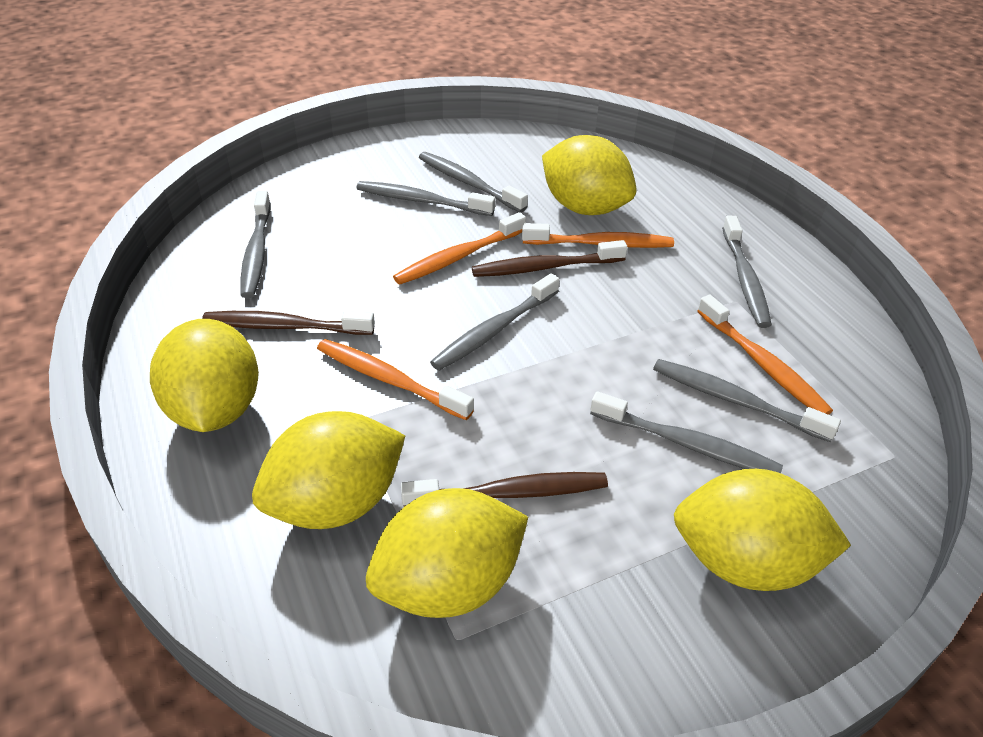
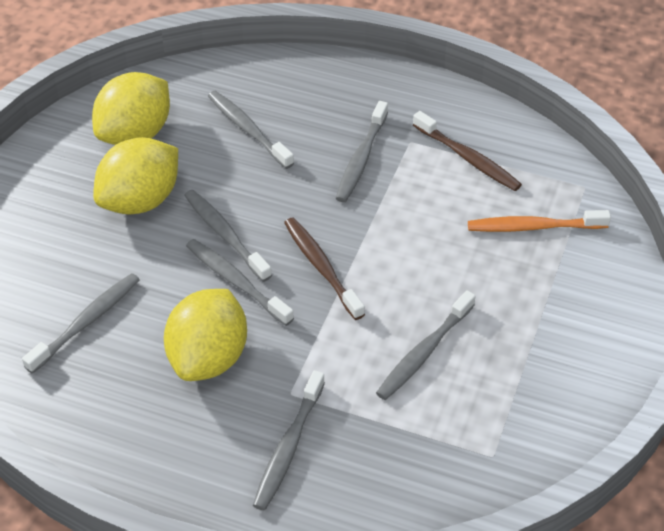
brown toothbrush: 3 -> 2
orange toothbrush: 4 -> 1
yellow lemon: 5 -> 3

